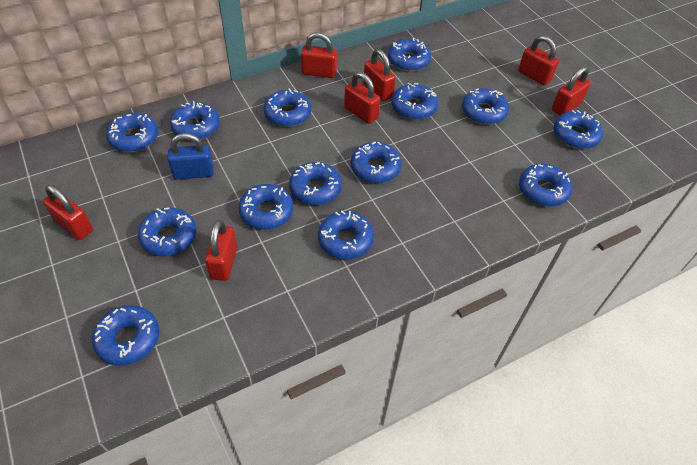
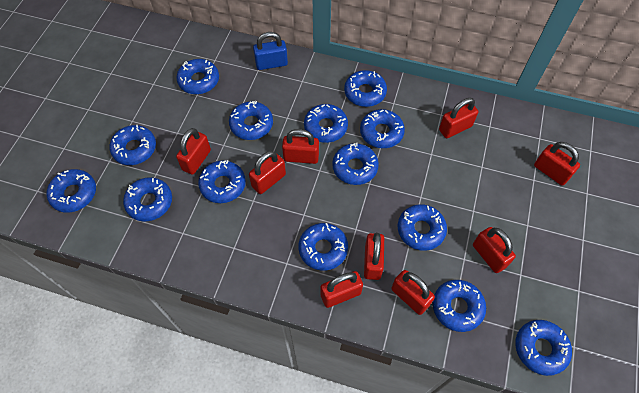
red padlock: 7 -> 9

